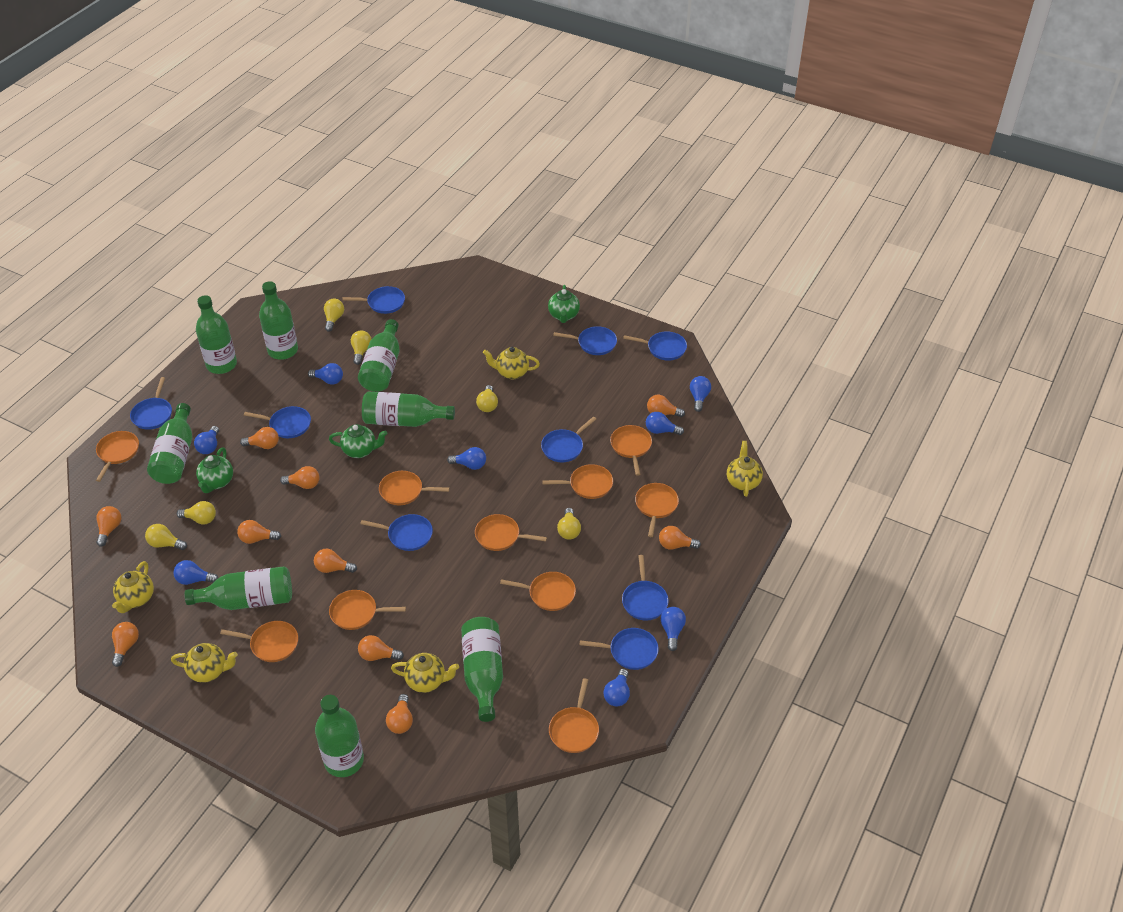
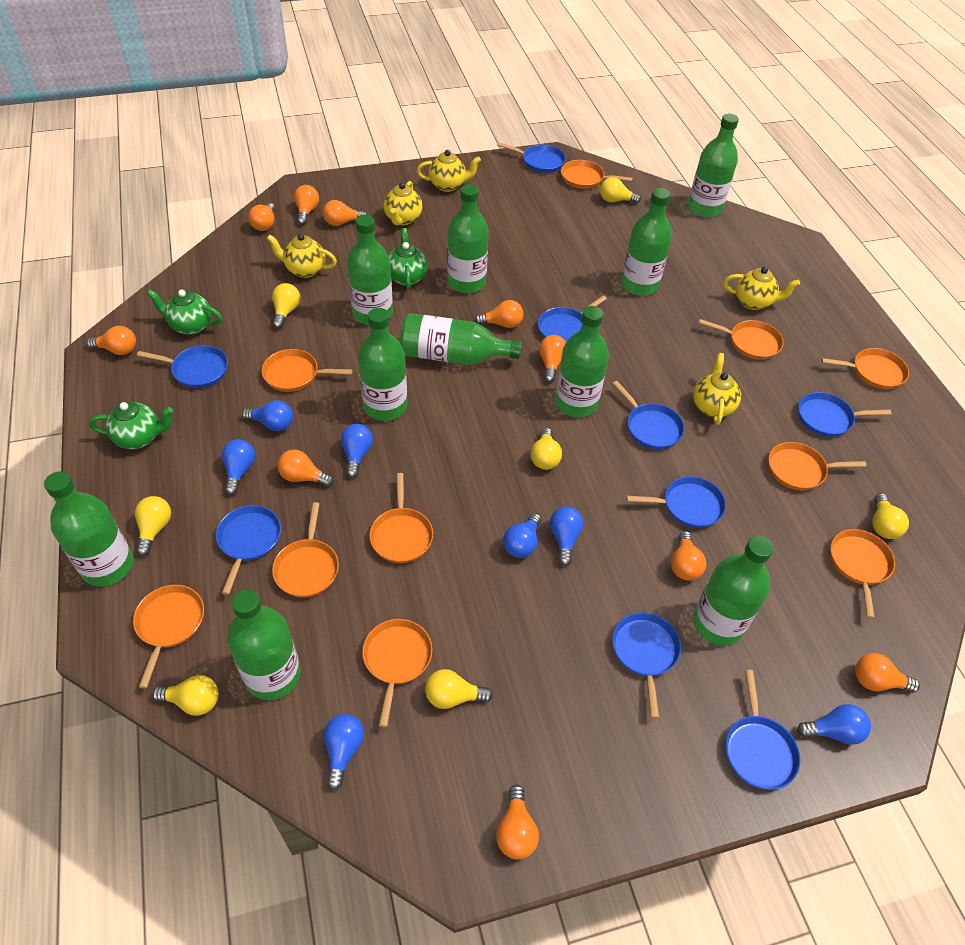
blue light bulb: 8 -> 7
green bottle: 8 -> 10
yellow light bulb: 6 -> 7

